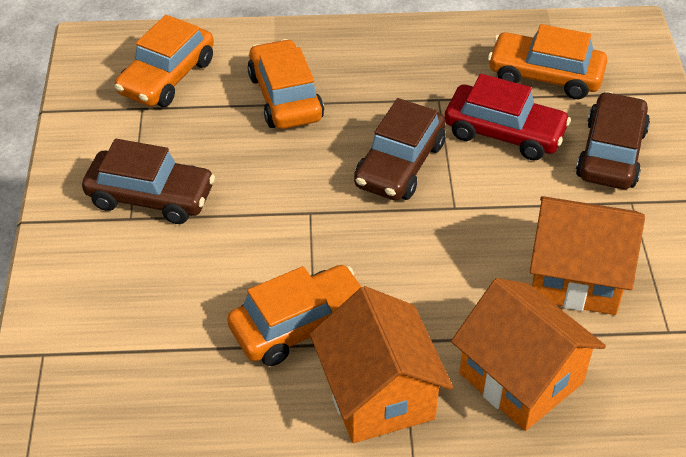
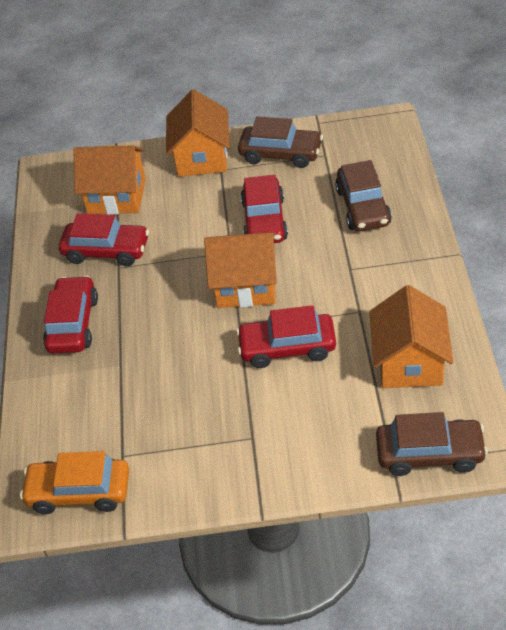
orange car: 4 -> 1
orange house: 3 -> 4
red car: 1 -> 4

